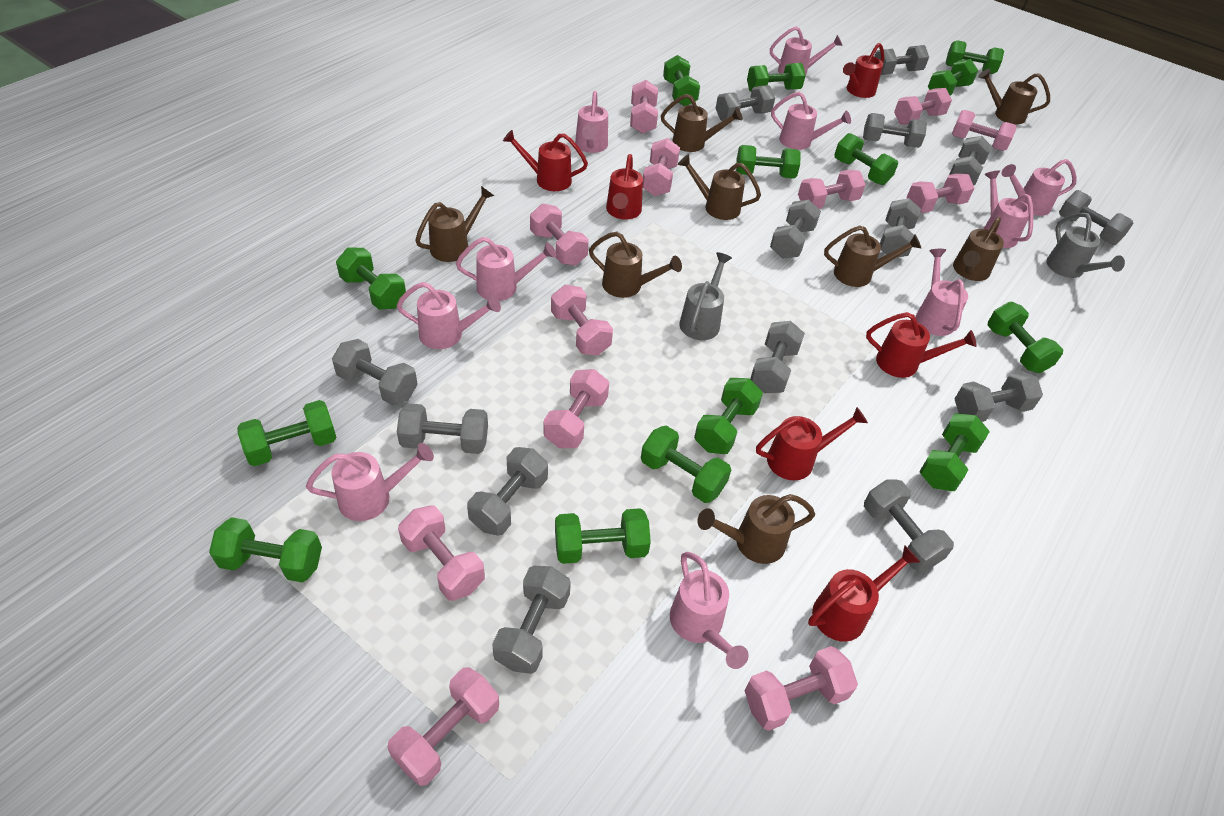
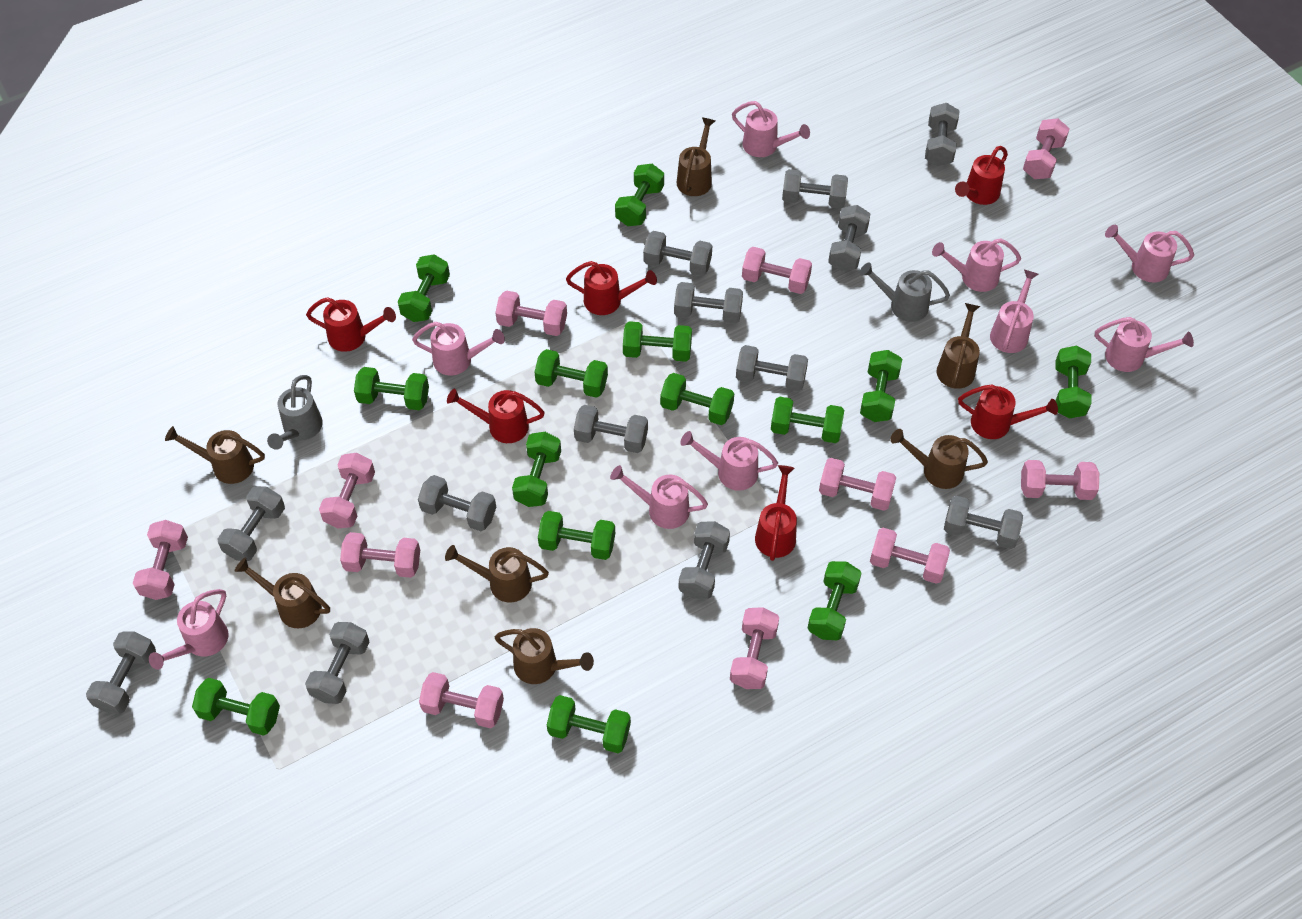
brown watering can: 8 -> 7
grey dumbbell: 14 -> 13
pink dumbbell: 12 -> 11
pink watering can: 10 -> 9

